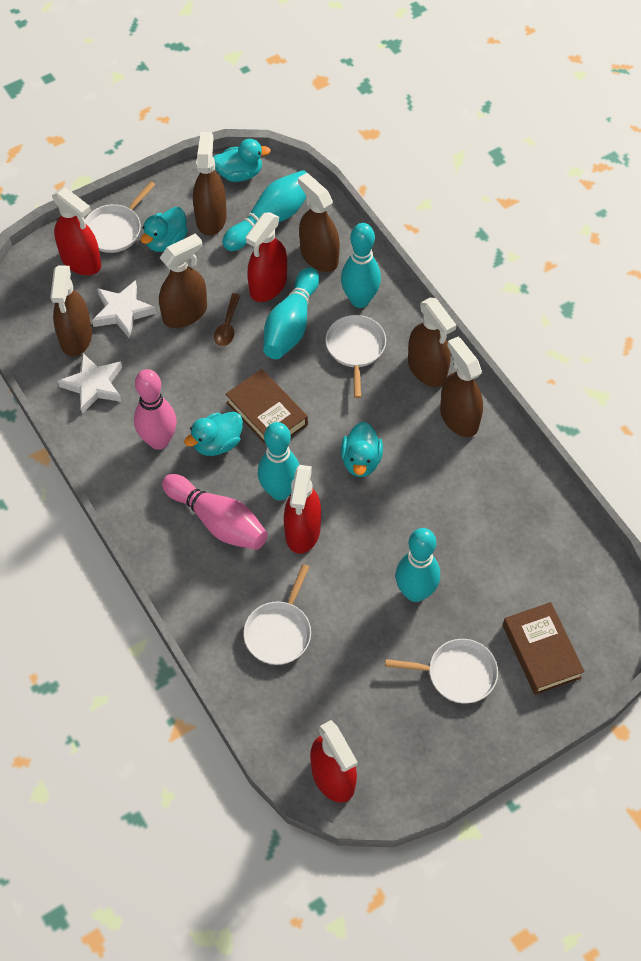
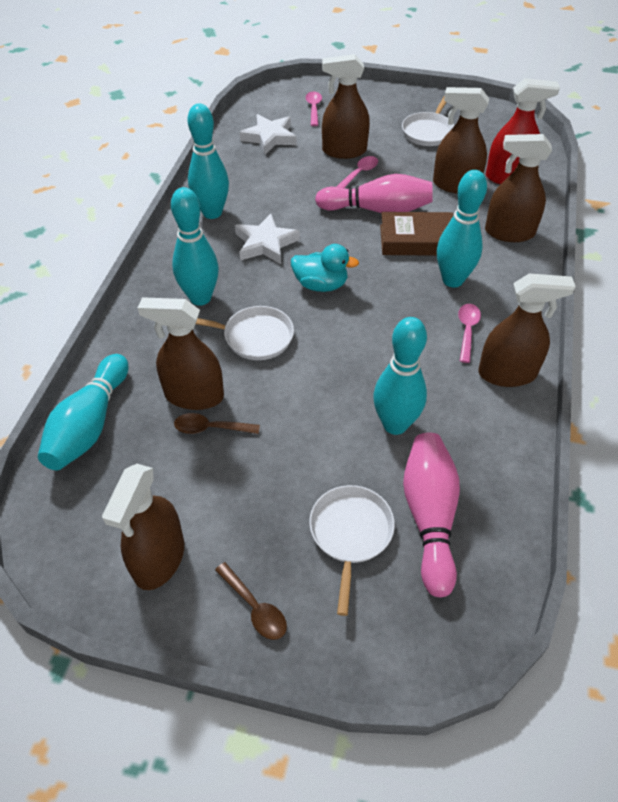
brown book: 2 -> 1
brown spoon: 1 -> 2
pink spoon: 0 -> 3
red spray bottle: 4 -> 1
turquoise duck: 4 -> 1
white pan: 4 -> 3

